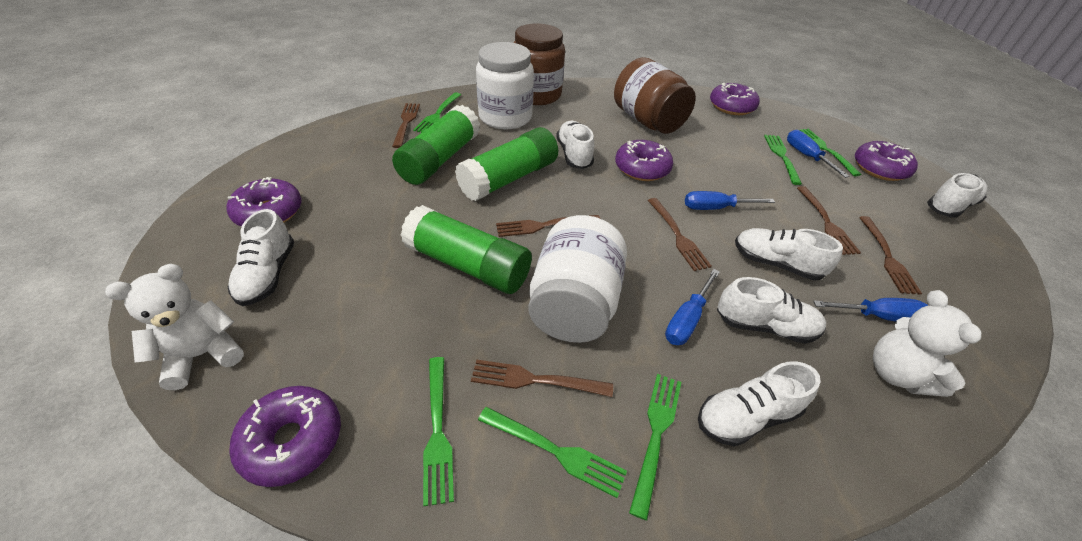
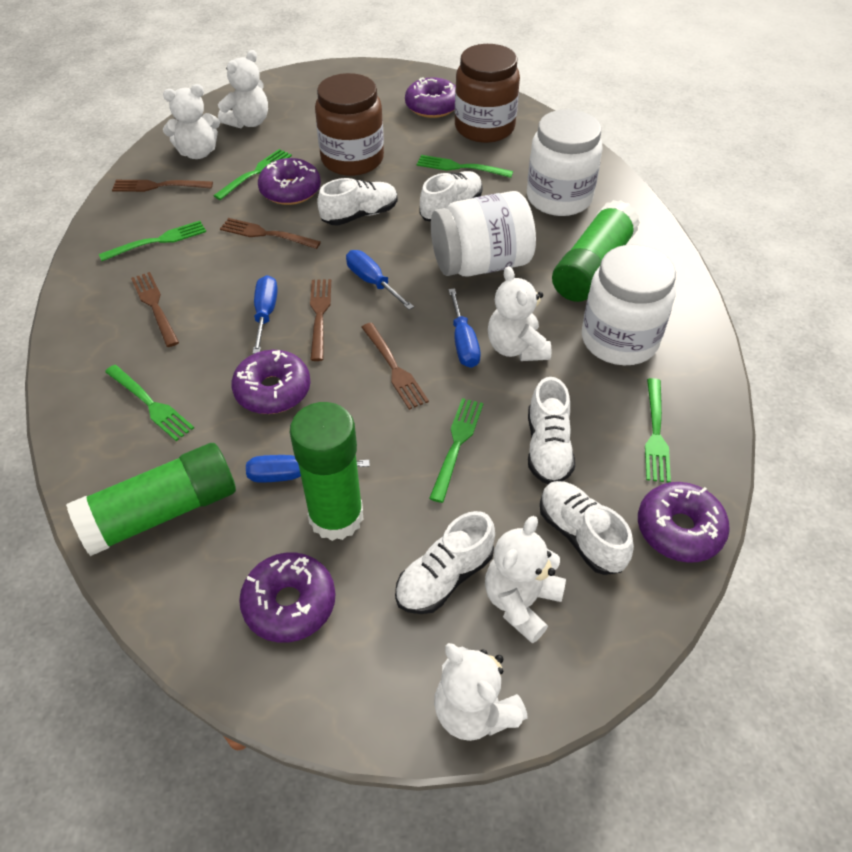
brown fork: 6 -> 5
white jar: 2 -> 3
white shoe: 6 -> 5
white teddy bear: 2 -> 5

